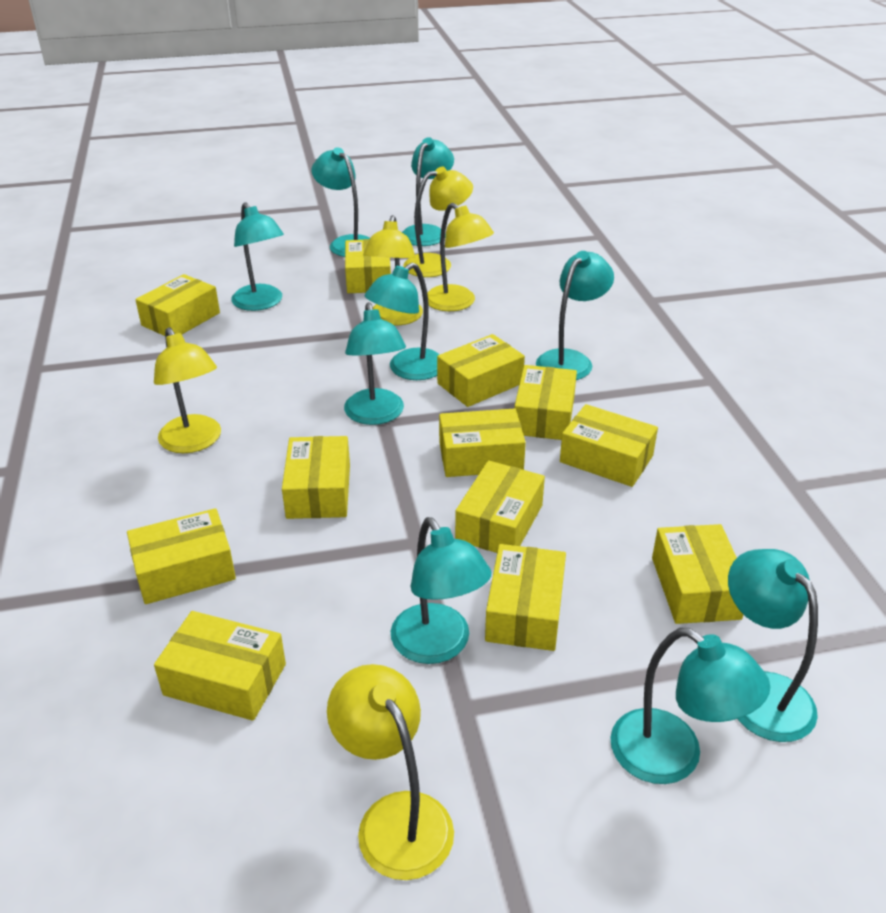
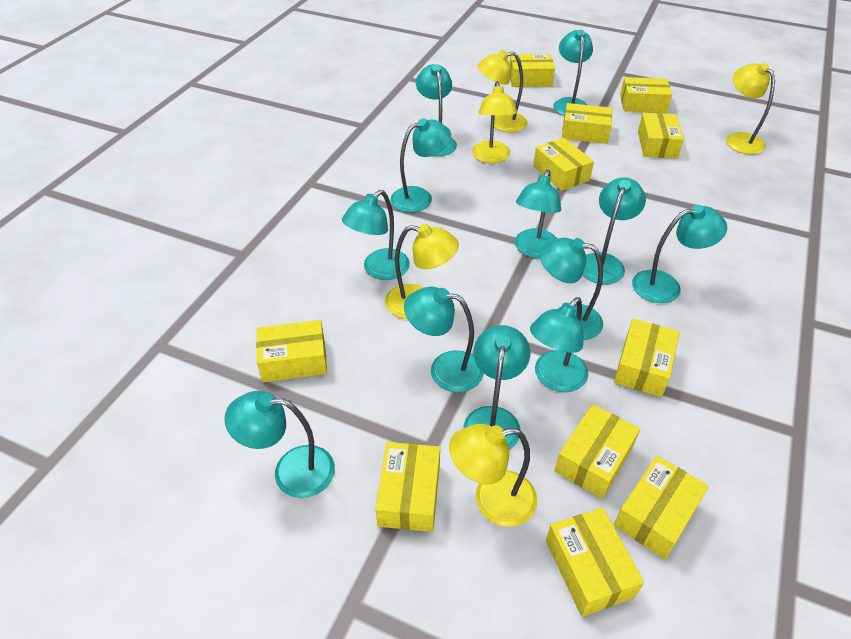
turquoise lamp: 9 -> 12
yellow box: 12 -> 11

